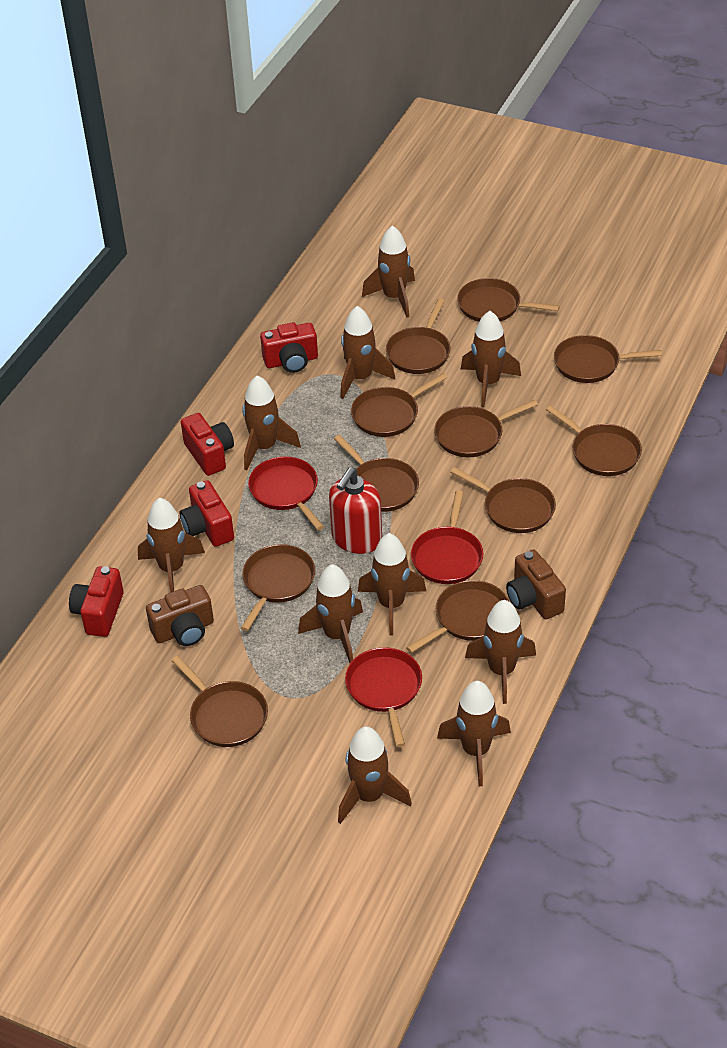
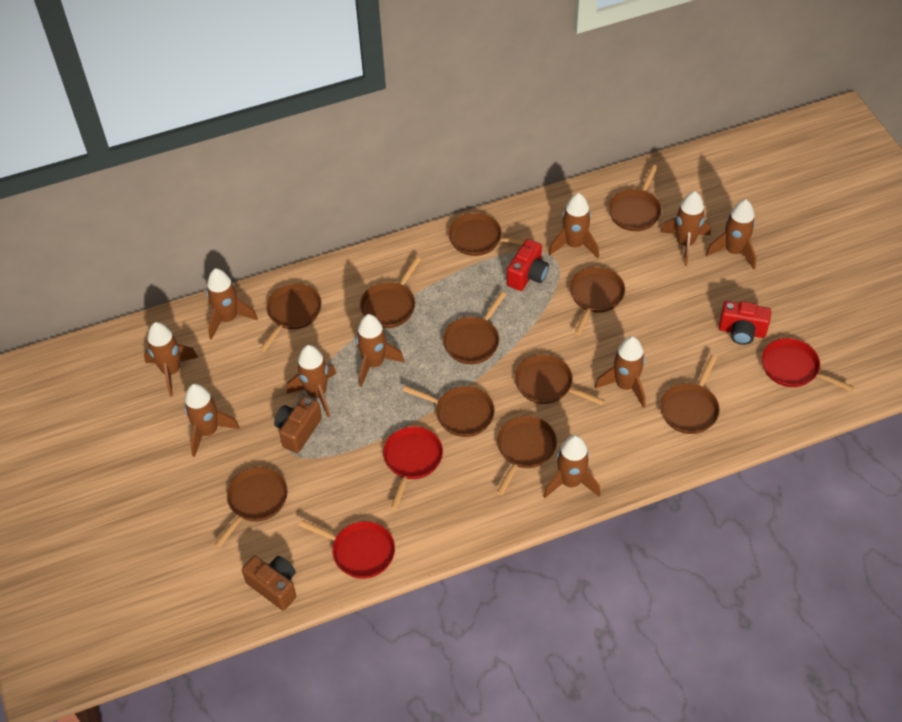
red camera: 4 -> 2
red soap dispenser: 1 -> 0

